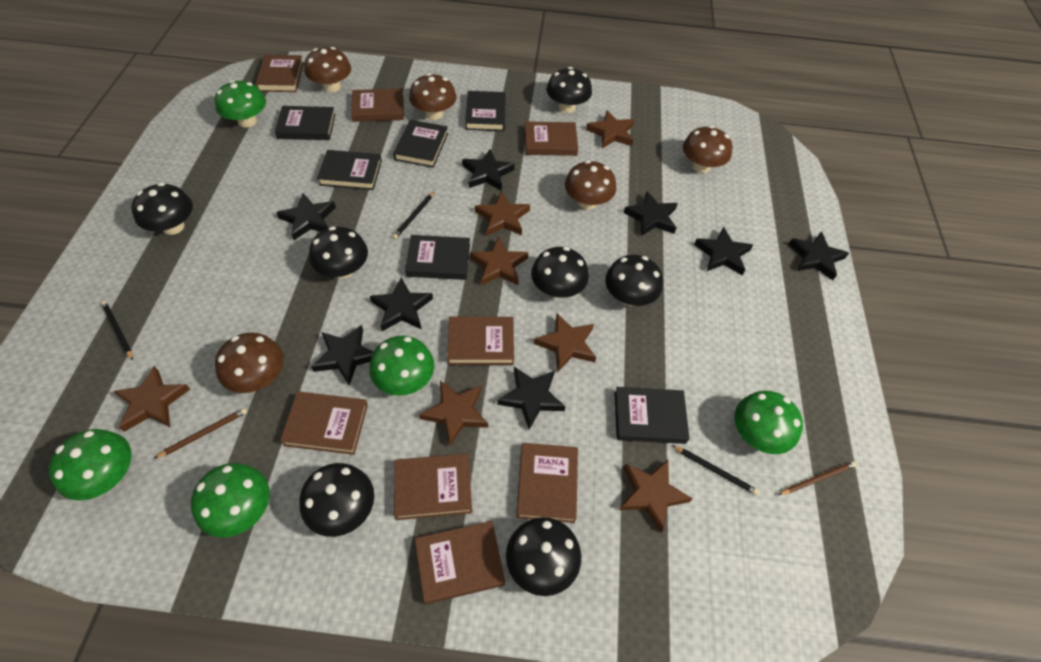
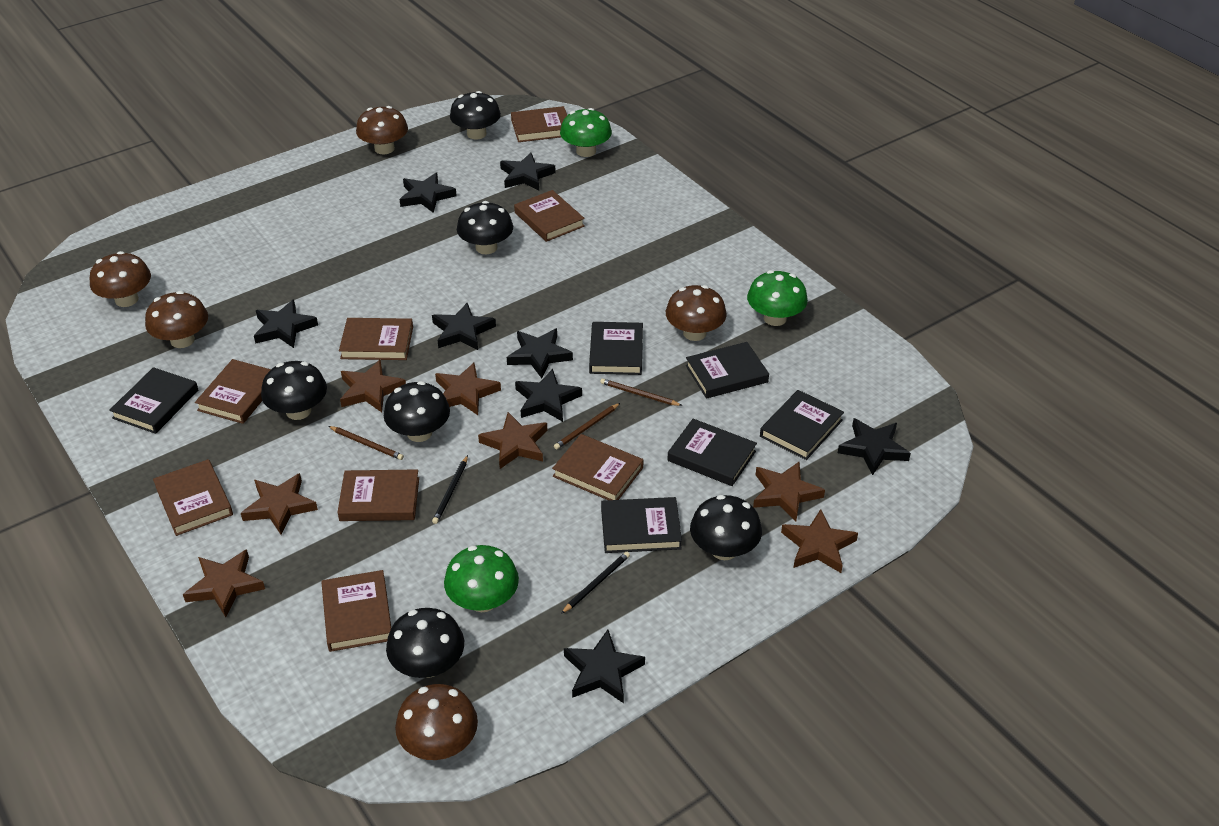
black mushroom: 7 -> 6
black pencil: 3 -> 2
brown pencil: 2 -> 3
green mushroom: 5 -> 3

